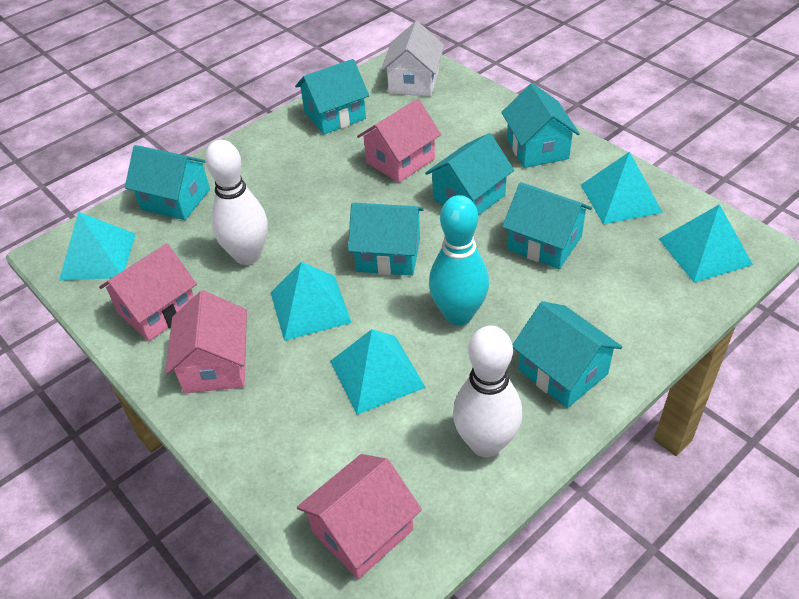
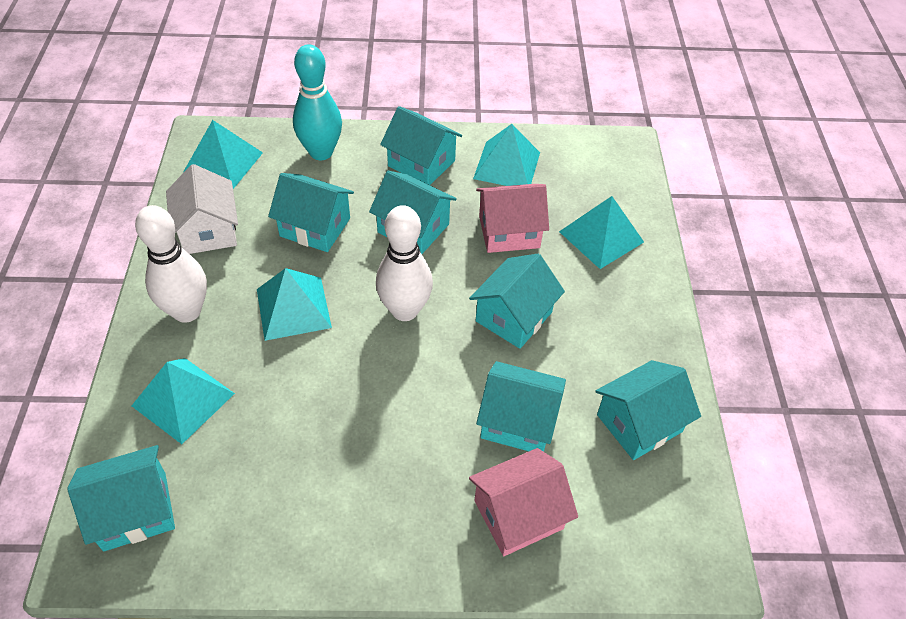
pink house: 4 -> 2

